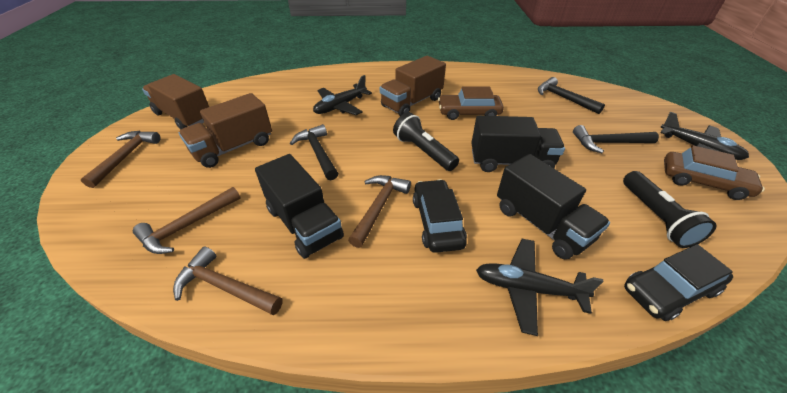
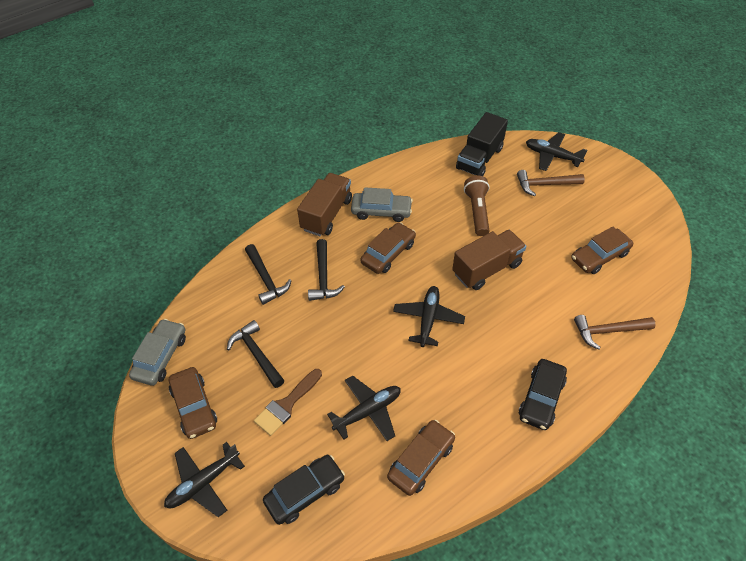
black flashlight: 2 -> 0
black plane: 3 -> 4
black truck: 3 -> 1
brown brush: 0 -> 1
brown car: 2 -> 4
brown flashlight: 0 -> 1
brown hammer: 4 -> 2
brown truck: 3 -> 2
grey car: 0 -> 2

